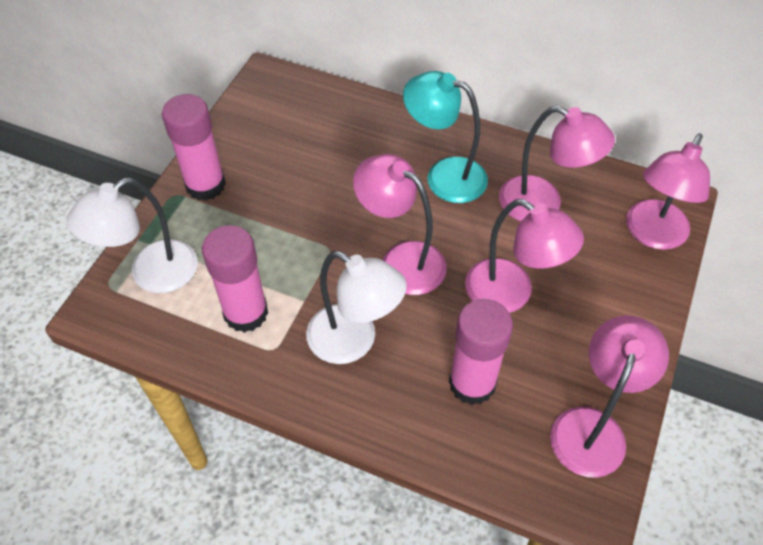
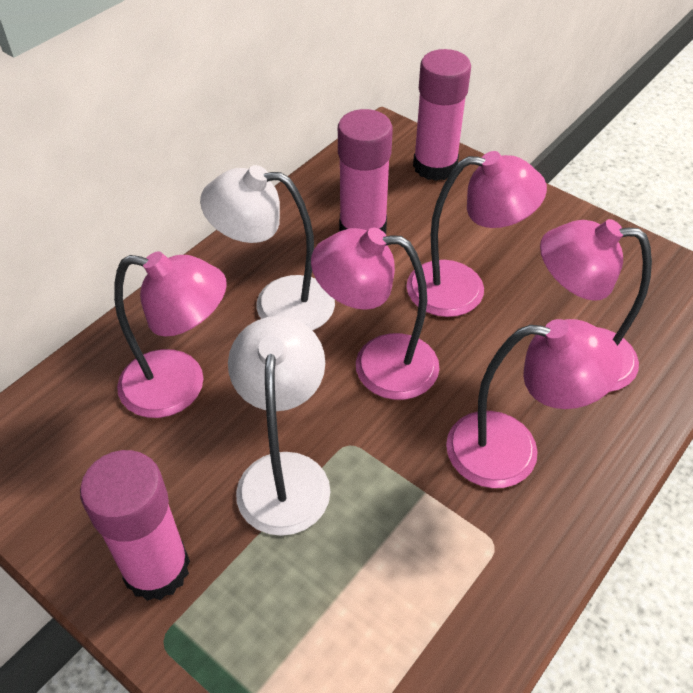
turquoise lamp: 1 -> 0

